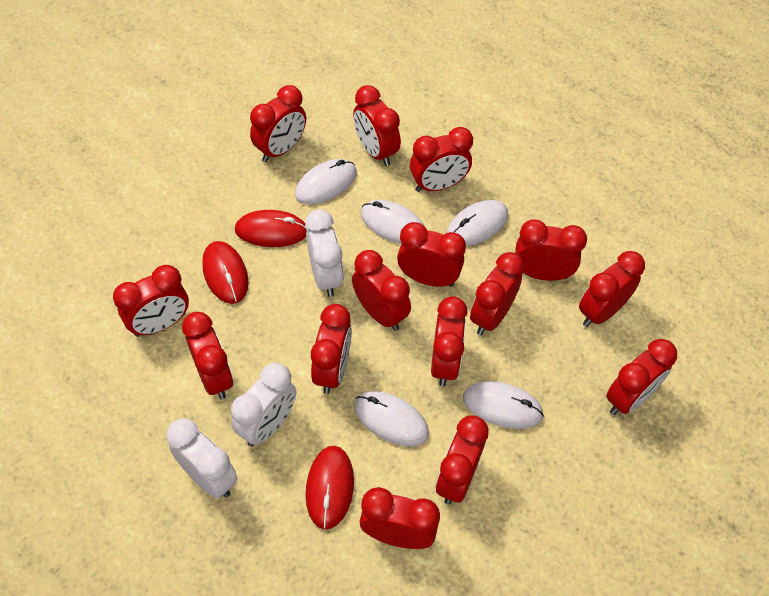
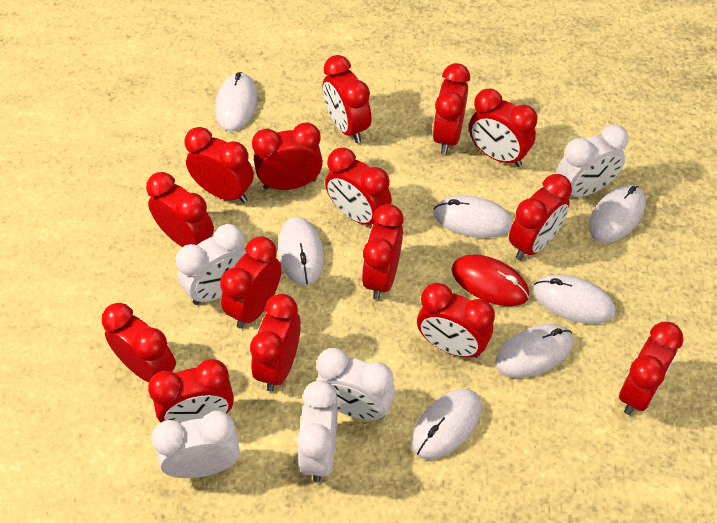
red mouse: 3 -> 1
white clock: 3 -> 5
white mouse: 5 -> 7

